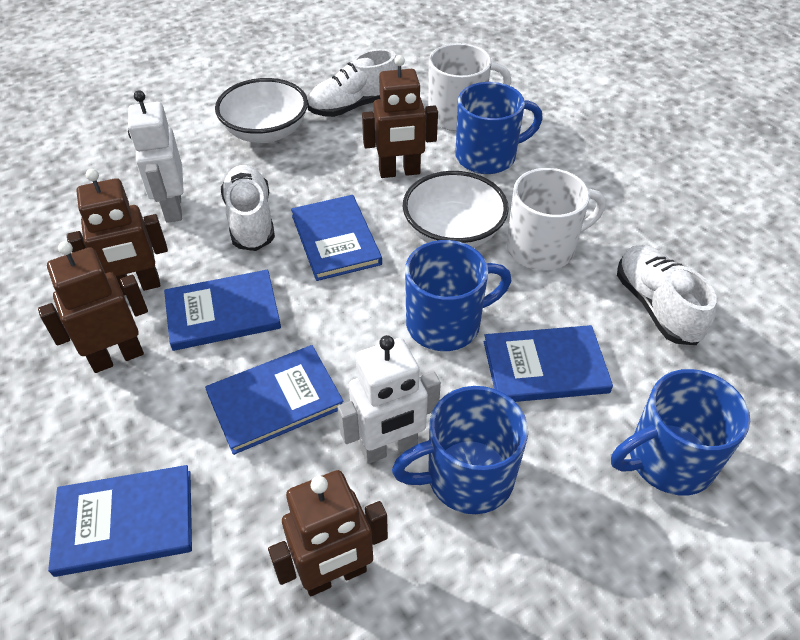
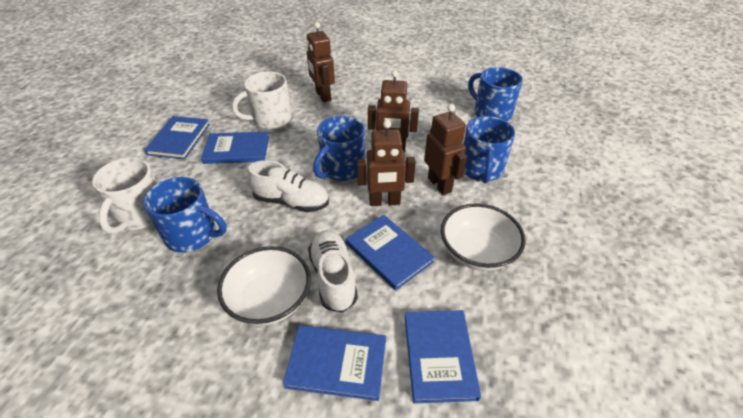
white robot: 2 -> 0
white shoe: 3 -> 2

